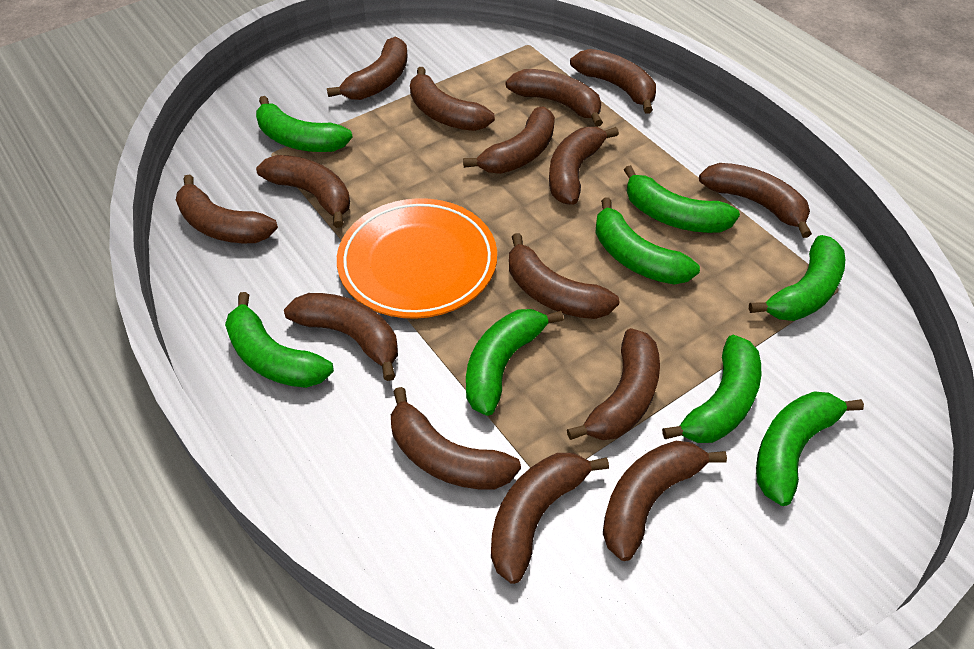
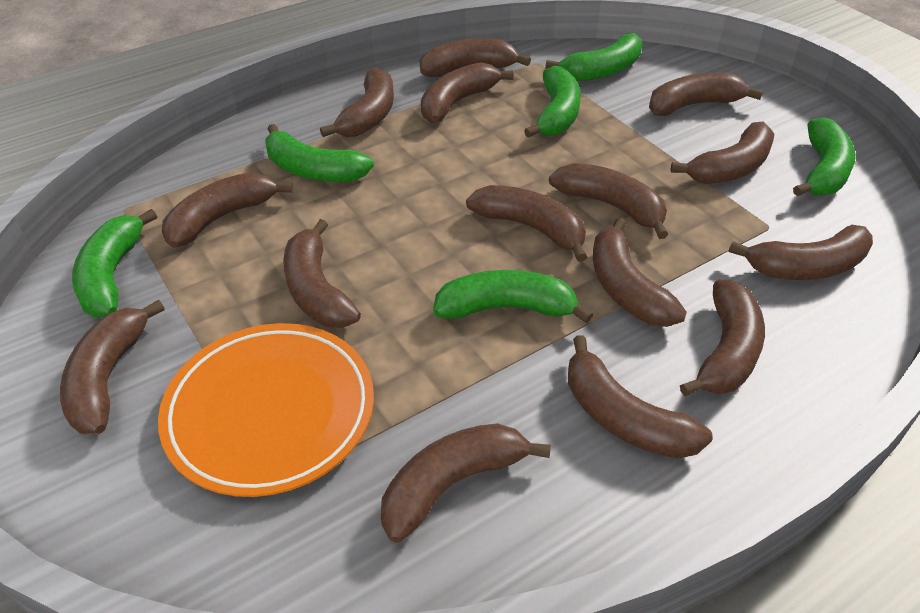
green banana: 8 -> 6

